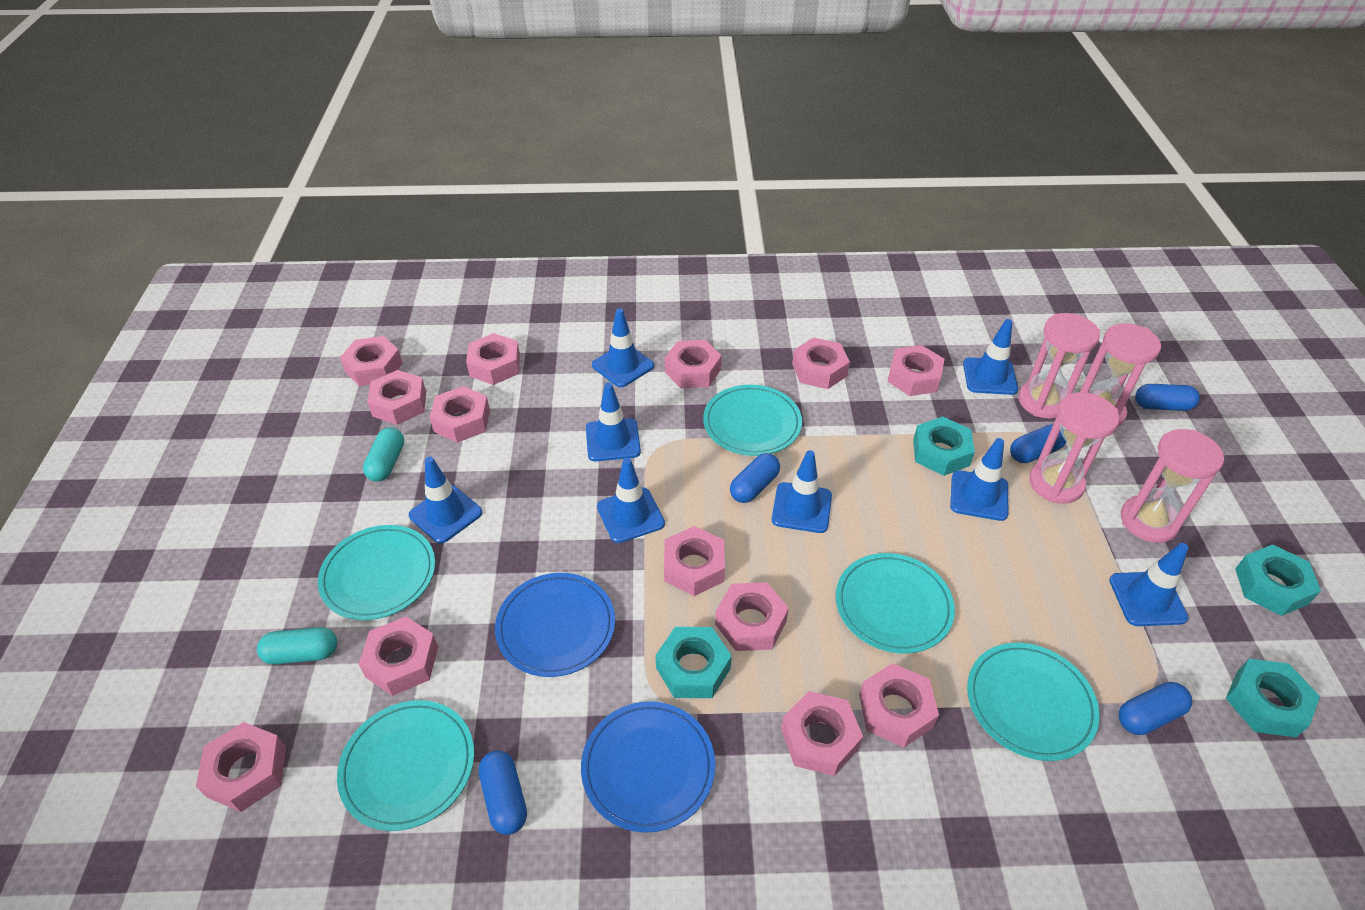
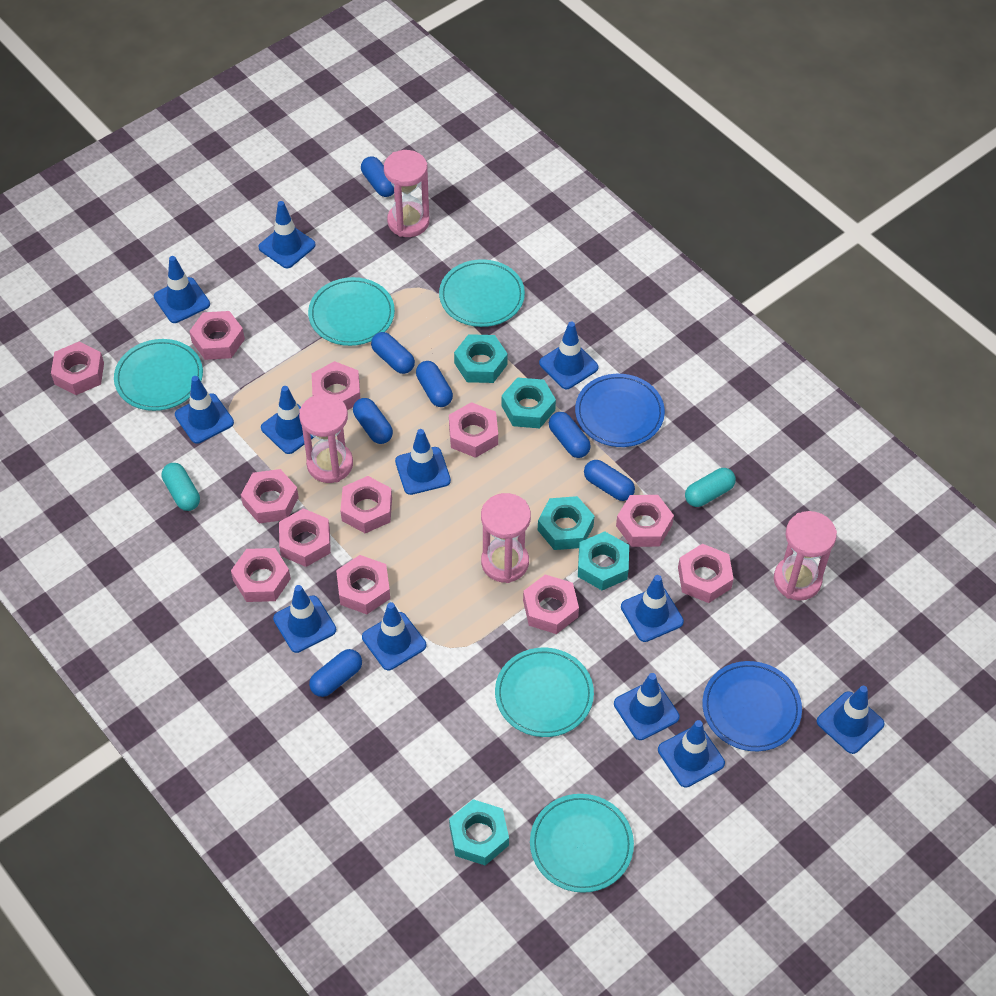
blue capsule: 5 -> 7
blue traffic cone: 8 -> 12
pink nut: 13 -> 12
turquoise nut: 4 -> 5

